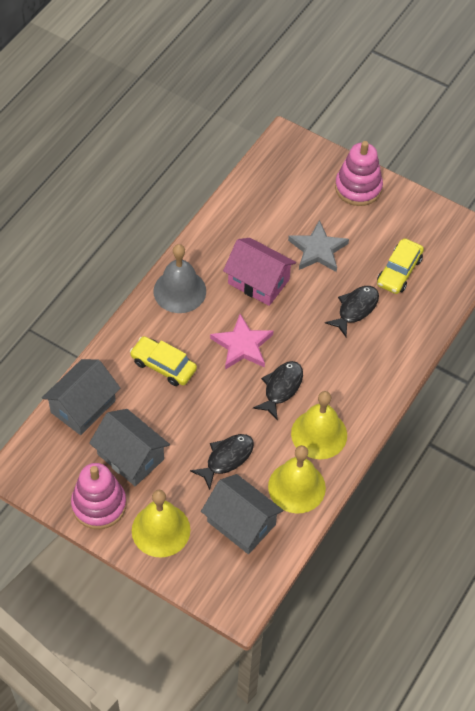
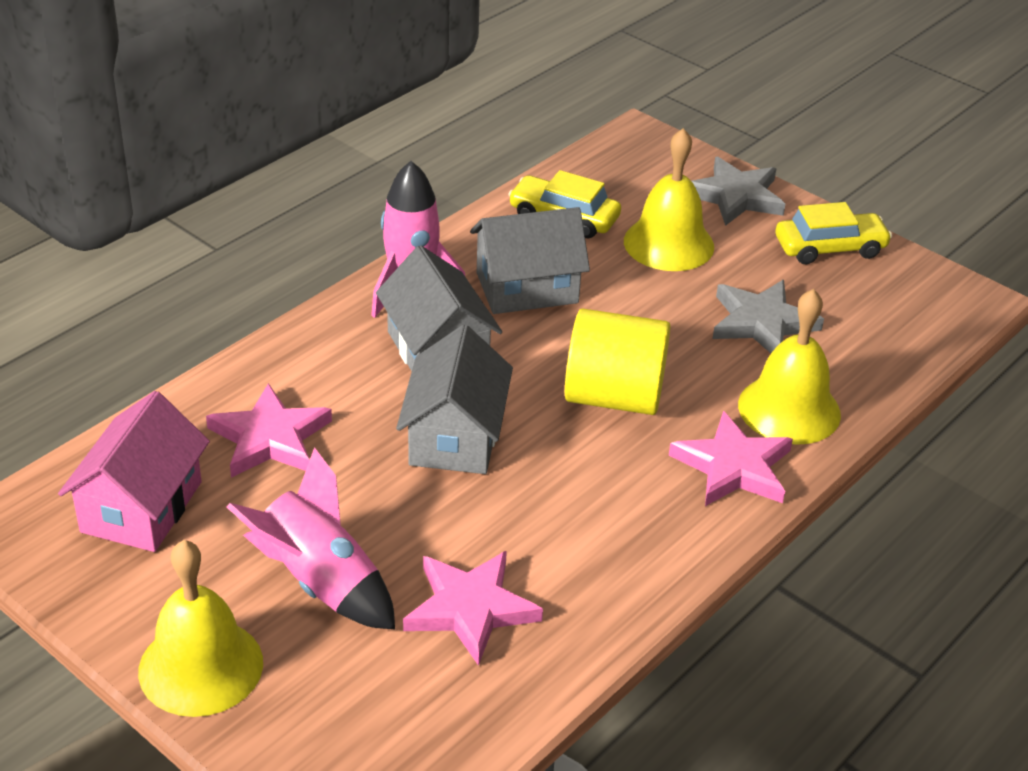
black fish: 3 -> 0
grey bell: 1 -> 0
grey star: 1 -> 2
pink rocket: 0 -> 2
pink stacking toy: 2 -> 0
pink star: 1 -> 3
yellow cylinder: 0 -> 1

